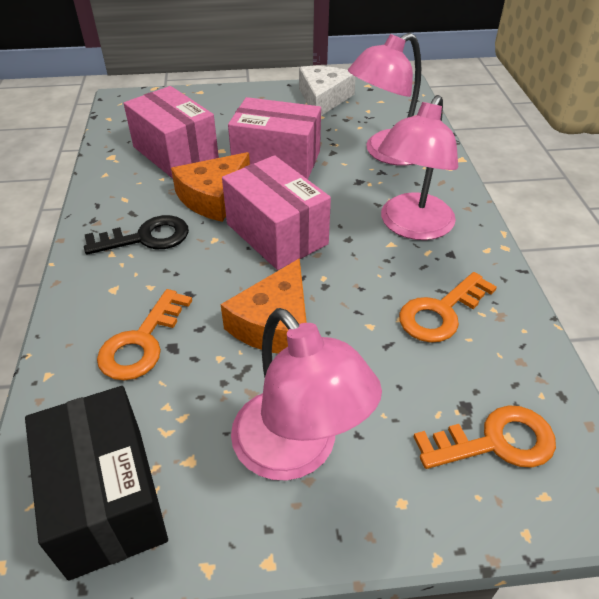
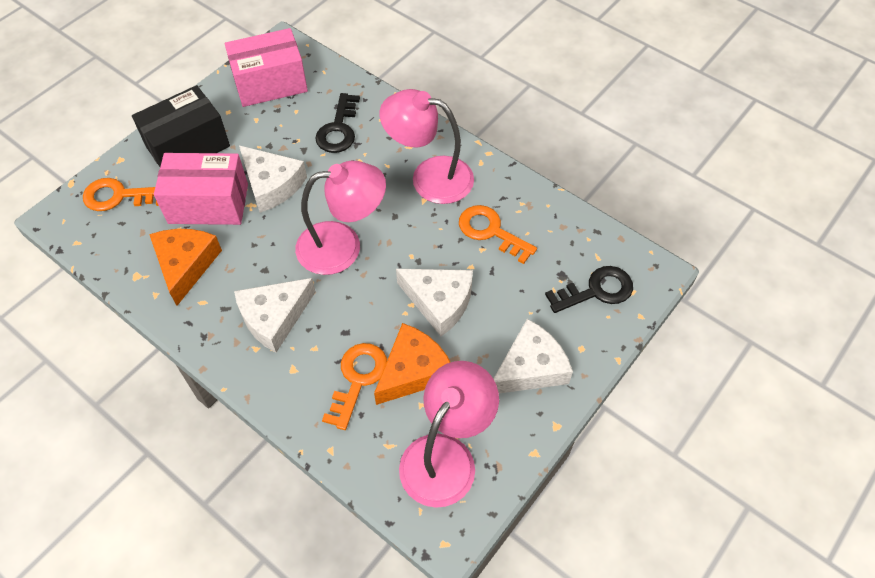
black key: 1 -> 2
pink box: 3 -> 2
white cheese: 1 -> 4

